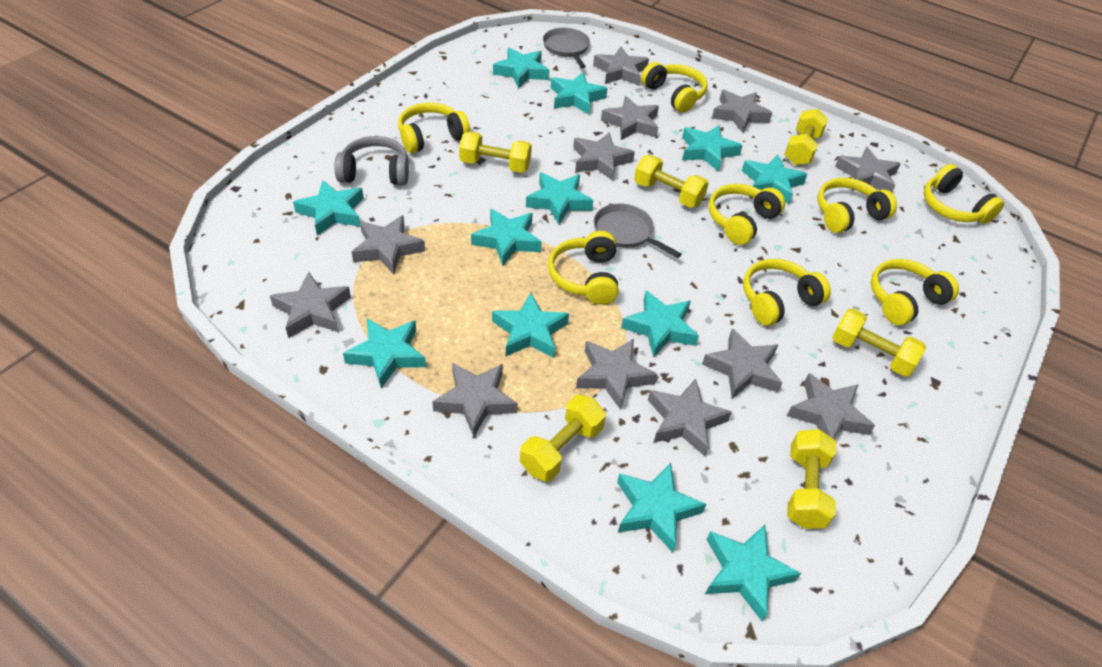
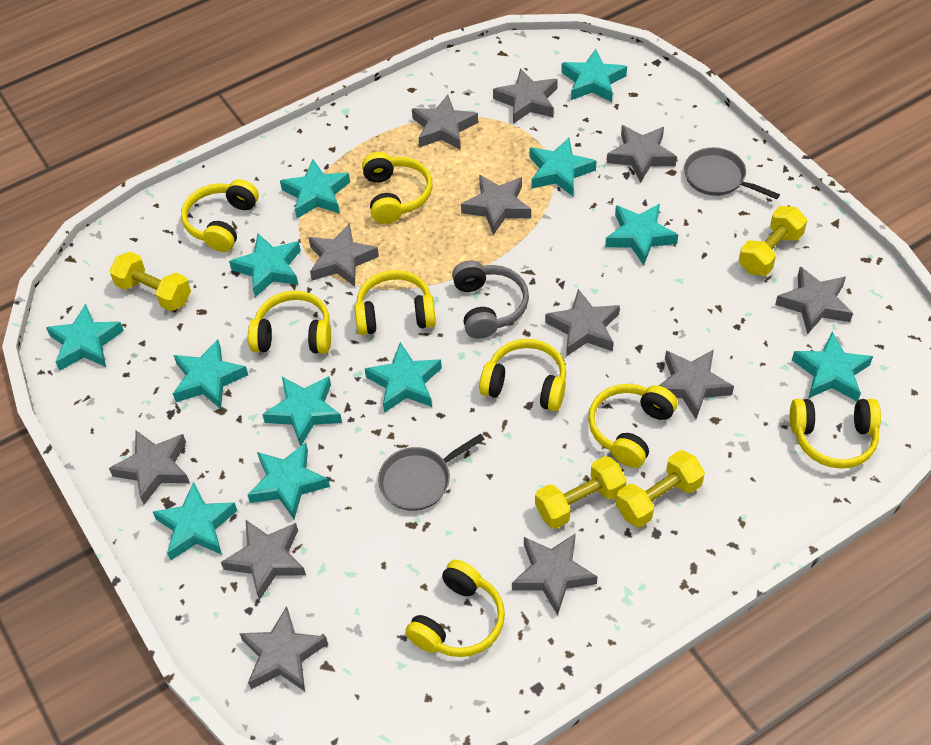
yellow dumbbell: 6 -> 4

